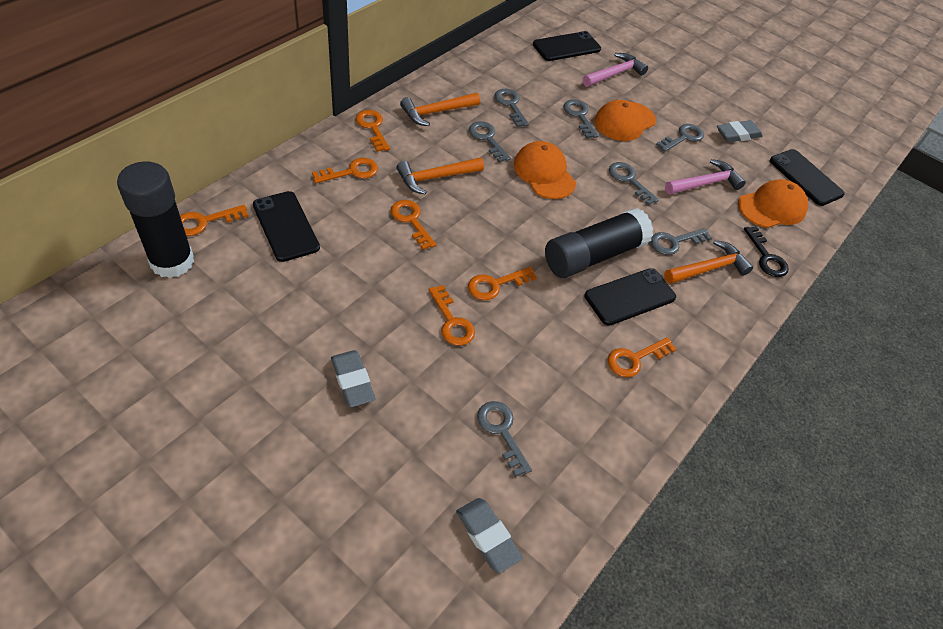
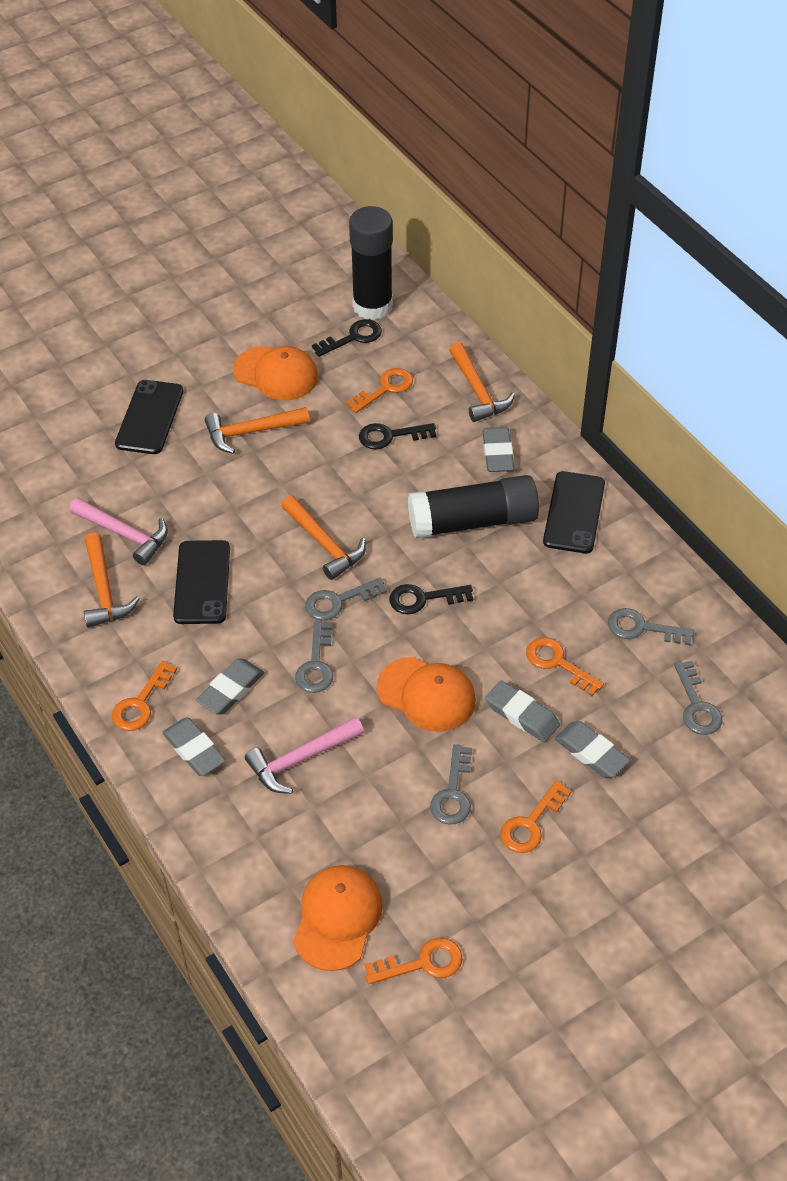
black key: 1 -> 3
black phone: 4 -> 3
grey eraser: 3 -> 5
grey key: 7 -> 5
orange hammer: 3 -> 4
orange key: 7 -> 5

